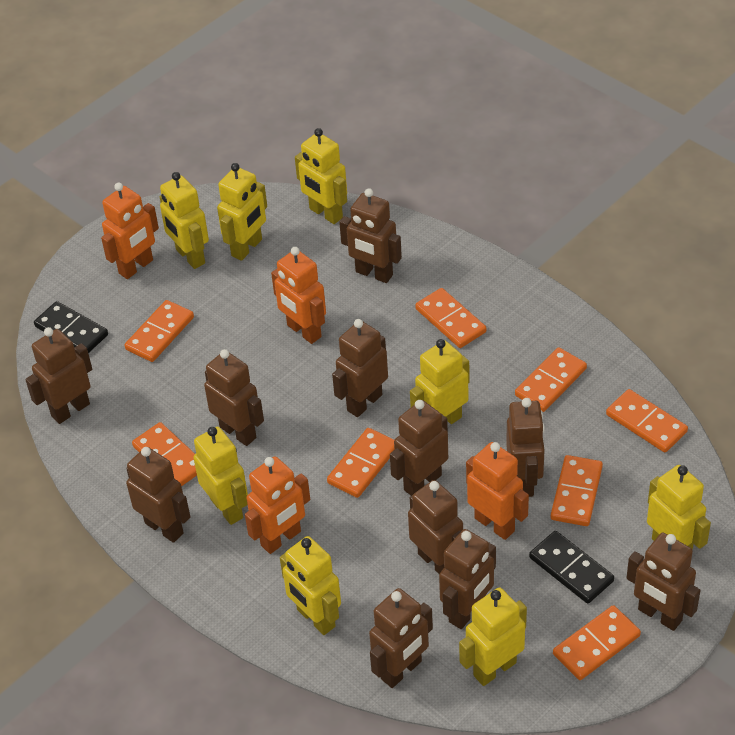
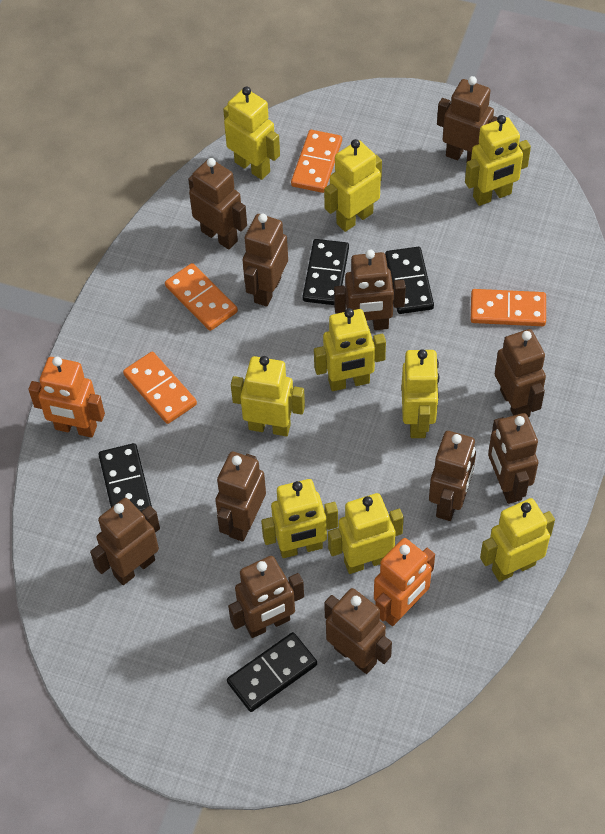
black domino: 2 -> 4
orange domino: 8 -> 4
orange robot: 4 -> 2
yellow robot: 8 -> 9

